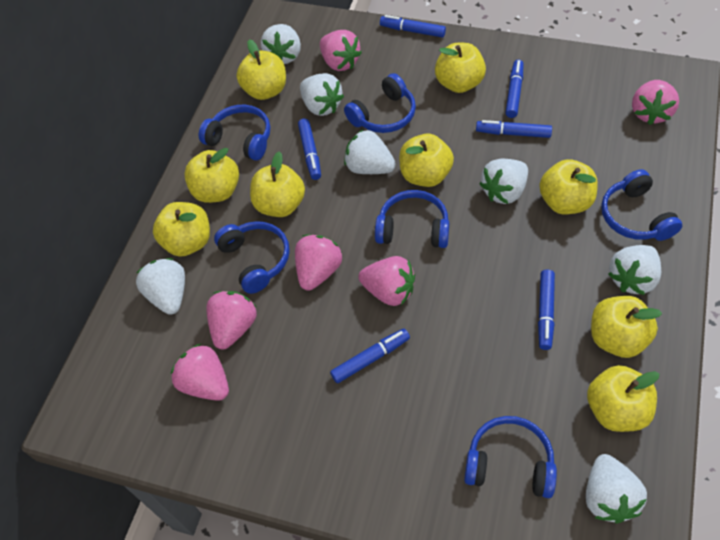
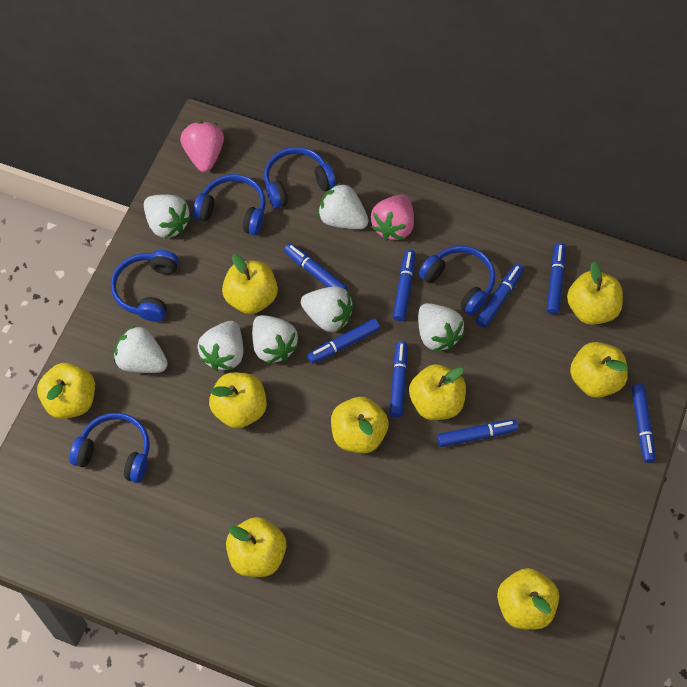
blue headphones: 6 -> 5
blue marker: 6 -> 8
pink strawberry: 6 -> 2

